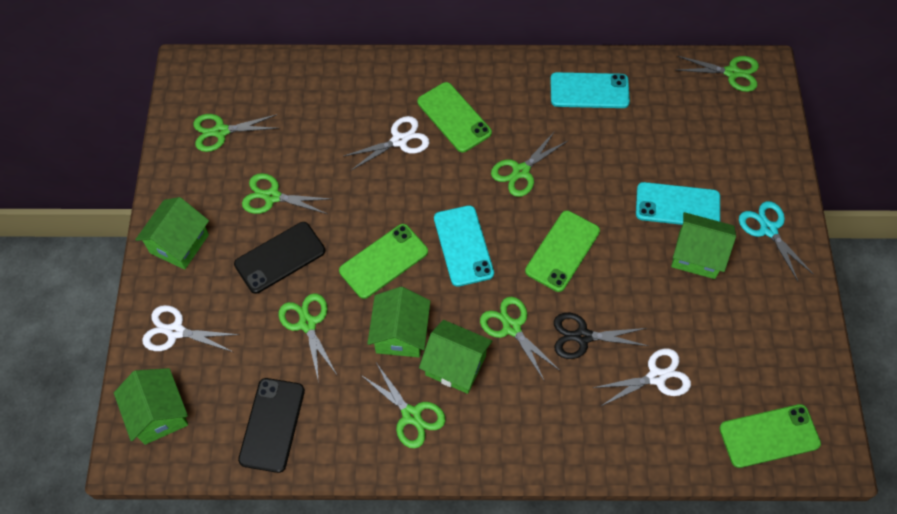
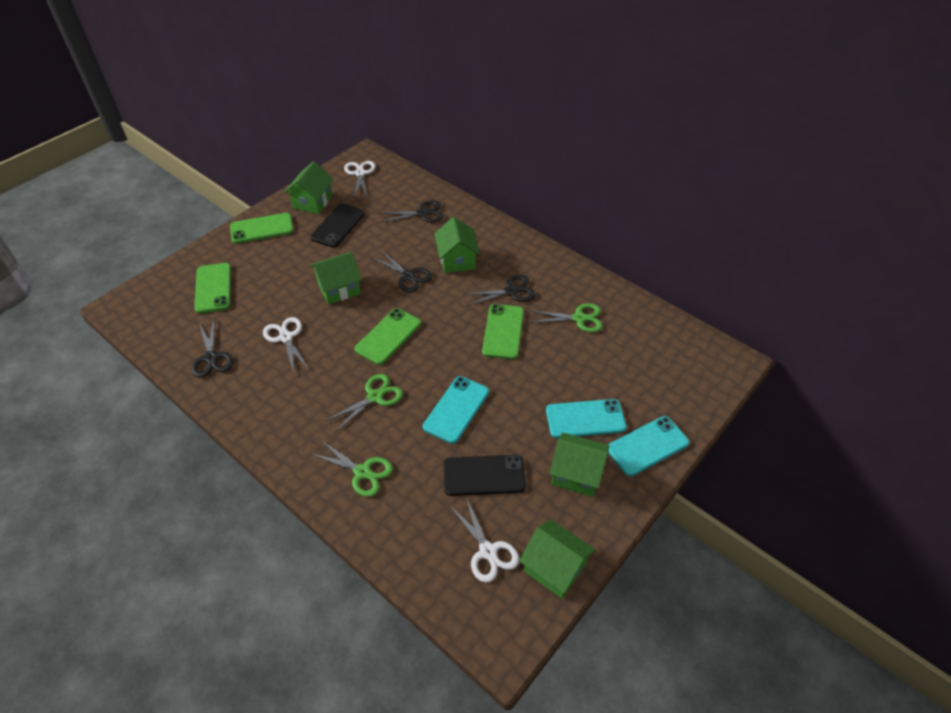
black scissors: 1 -> 4
green scissors: 7 -> 3
turquoise scissors: 1 -> 0

